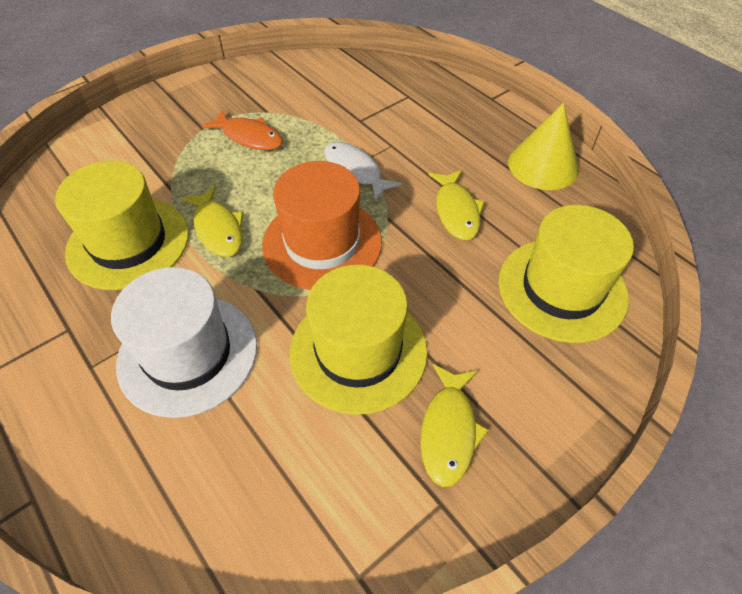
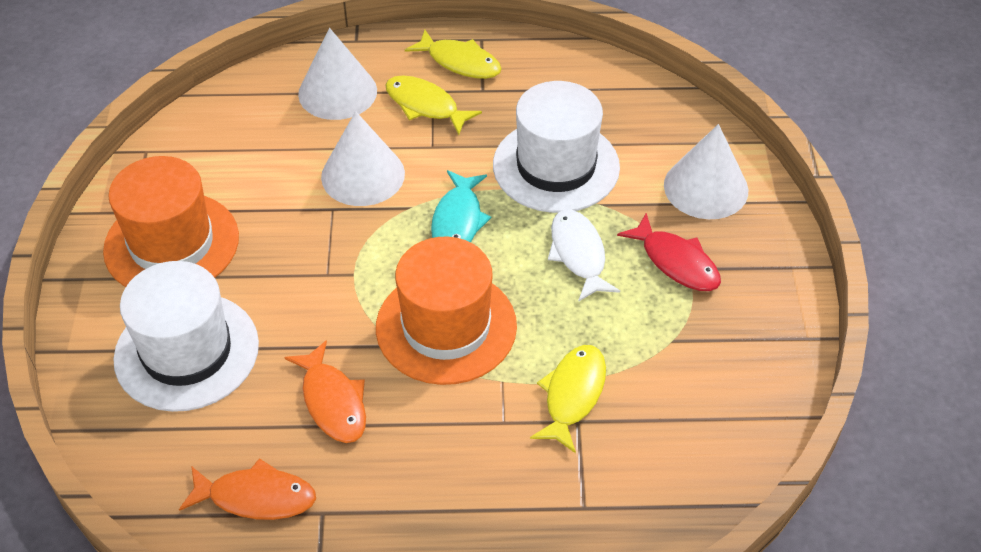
orange fish: 1 -> 2
orange hat: 1 -> 2
red fish: 0 -> 1
turquoise fish: 0 -> 1
white cone: 0 -> 3
white hat: 1 -> 2
yellow cone: 1 -> 0
yellow hat: 3 -> 0

